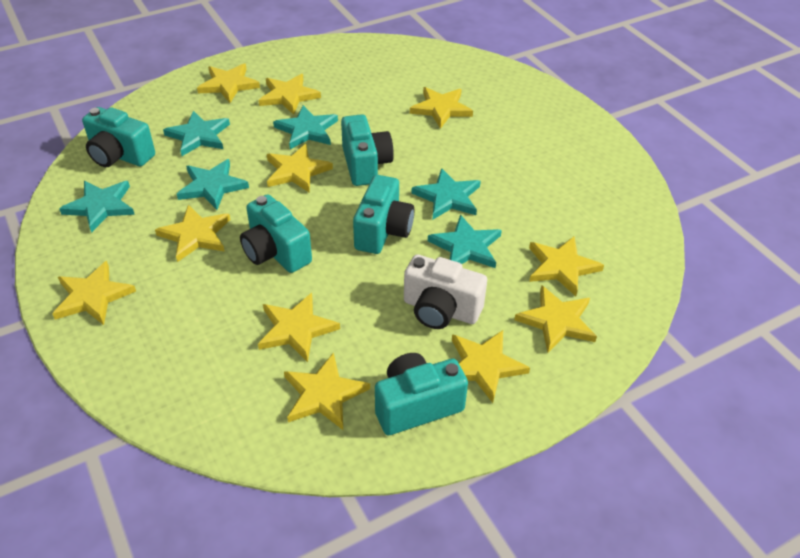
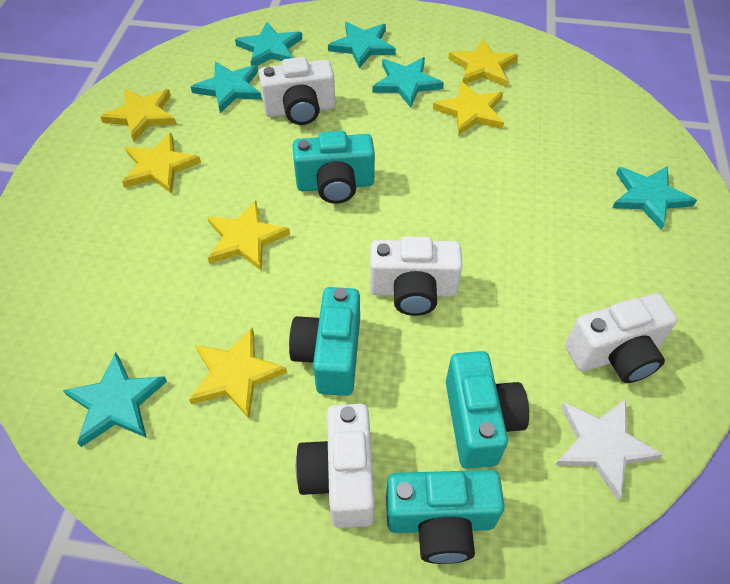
turquoise camera: 5 -> 4
white camera: 1 -> 4
white star: 0 -> 1
yellow star: 11 -> 6

